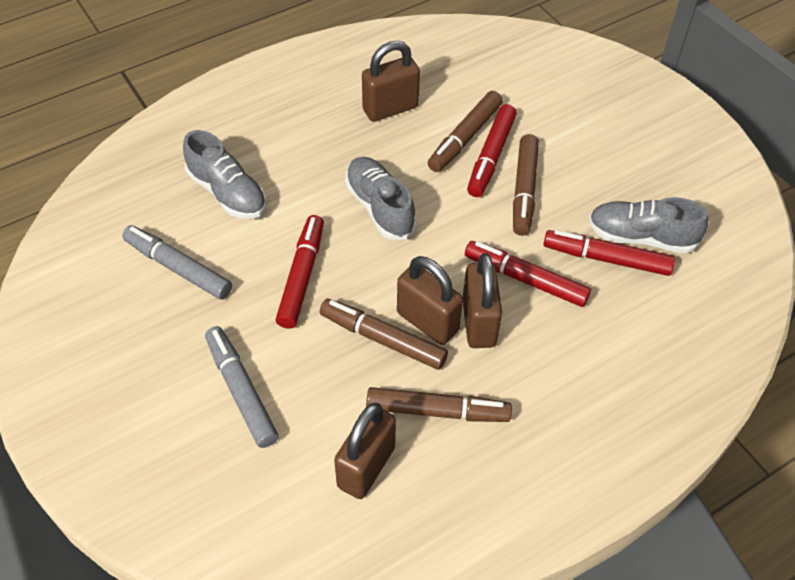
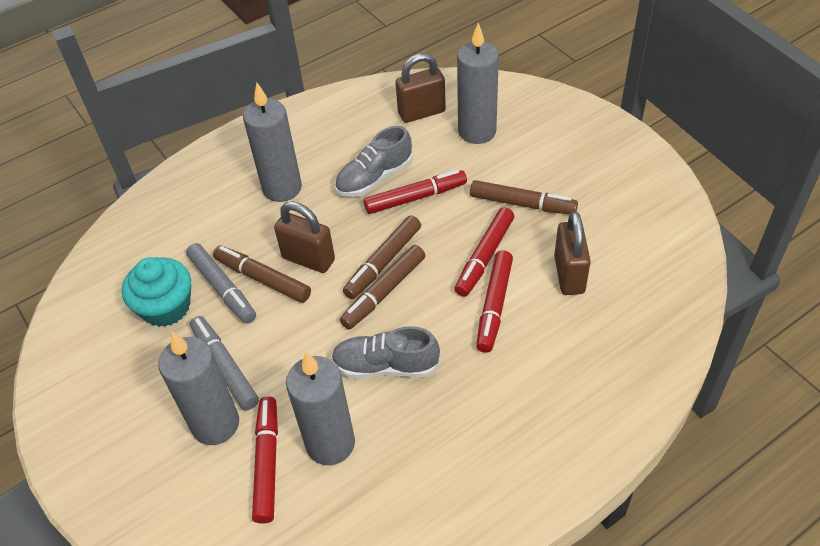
brown padlock: 4 -> 3
grey candle: 0 -> 4
grey shoe: 3 -> 2
turquoise cupcake: 0 -> 1

